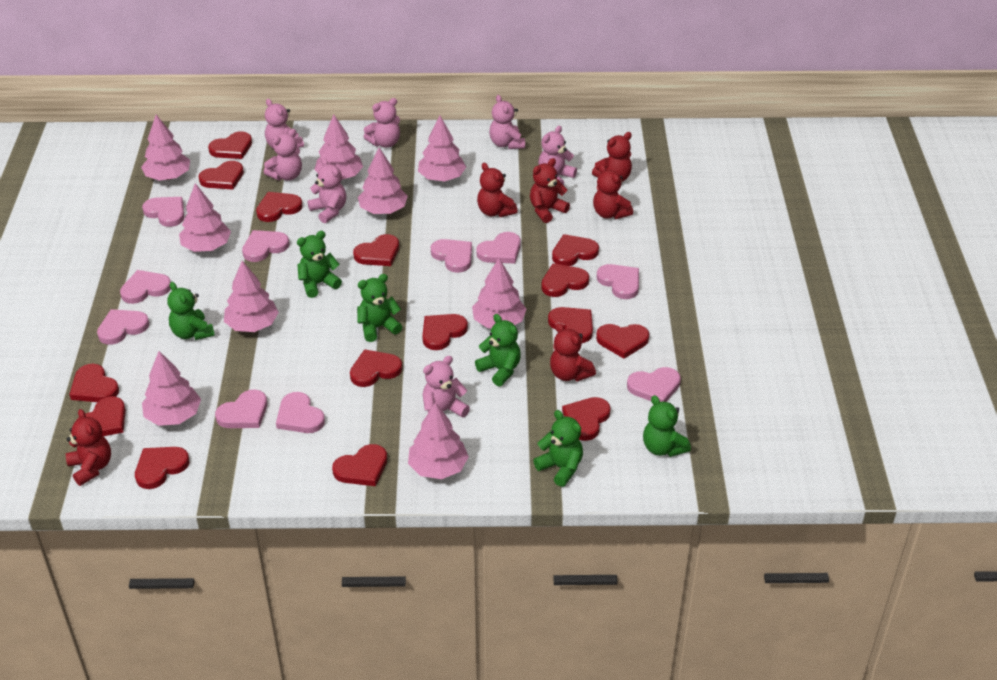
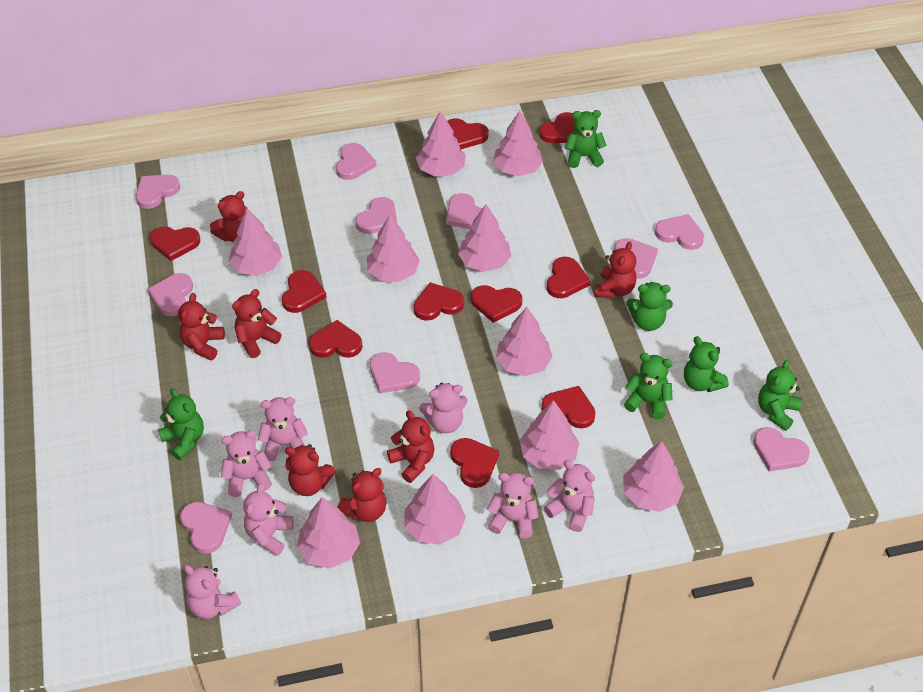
pink tree: 9 -> 10
red heart: 15 -> 10
red teddy bear: 6 -> 7

